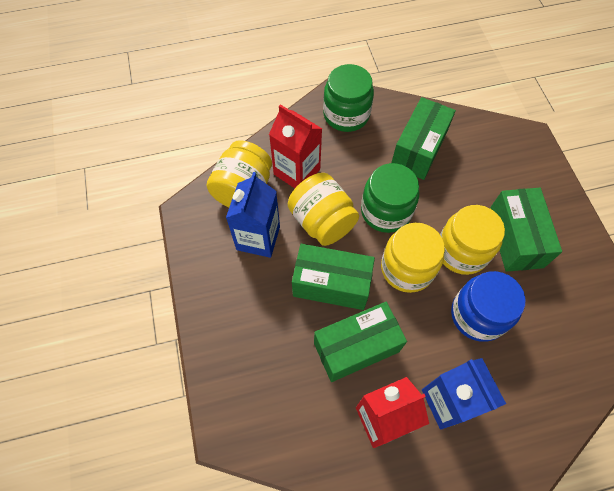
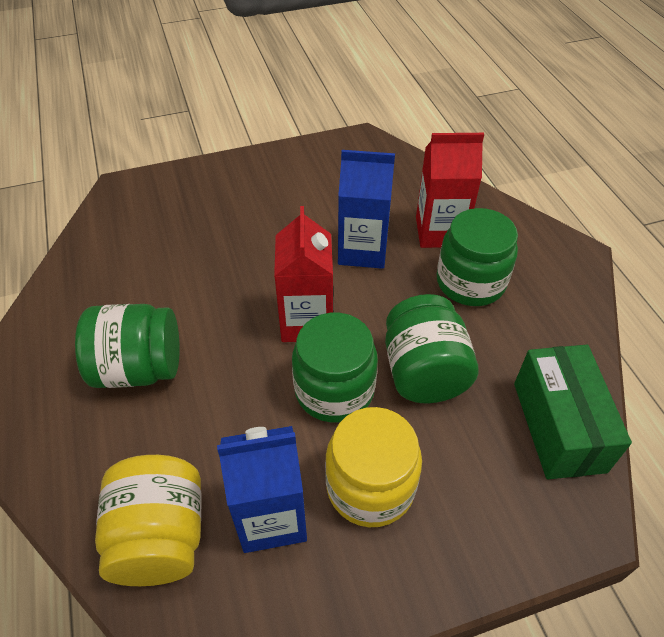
blue jar: 1 -> 0
green box: 4 -> 1
green jar: 2 -> 4
yellow jar: 4 -> 2

